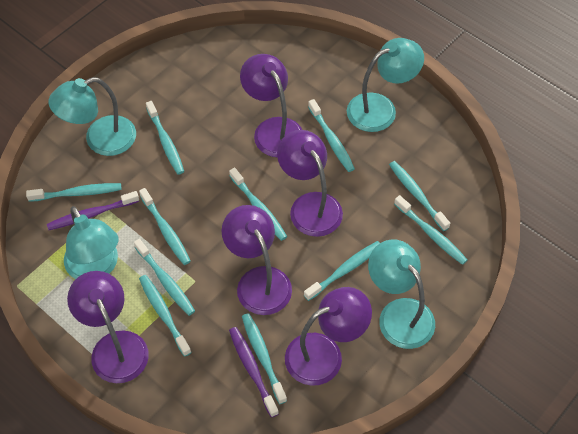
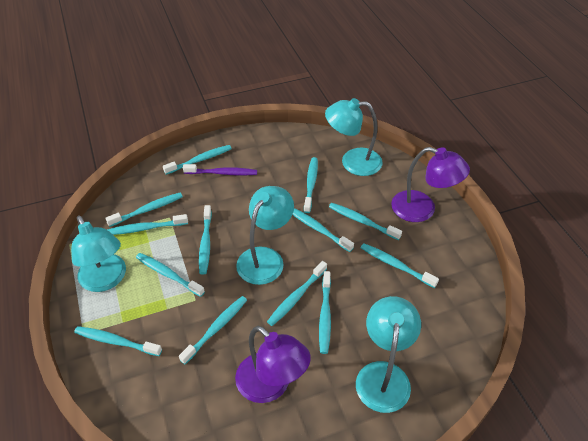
purple lamp: 5 -> 2
purple toothbrush: 2 -> 1
turquoise toothbrush: 11 -> 13

